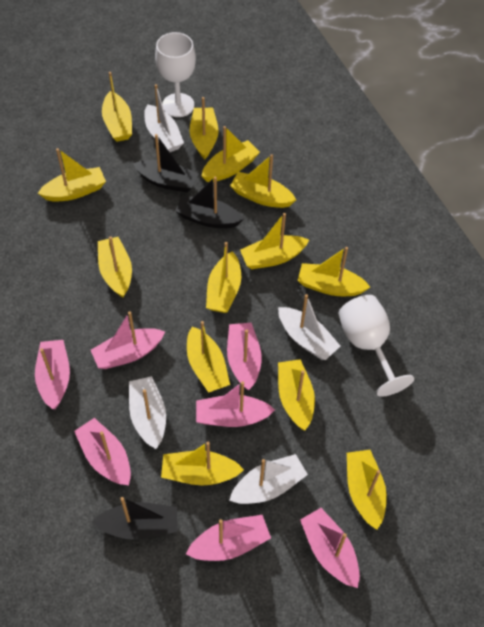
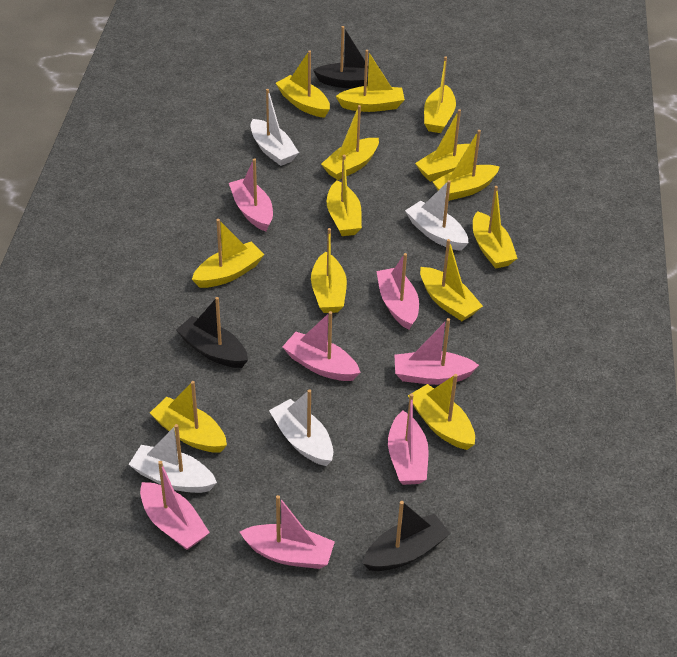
white goblet: 2 -> 0

